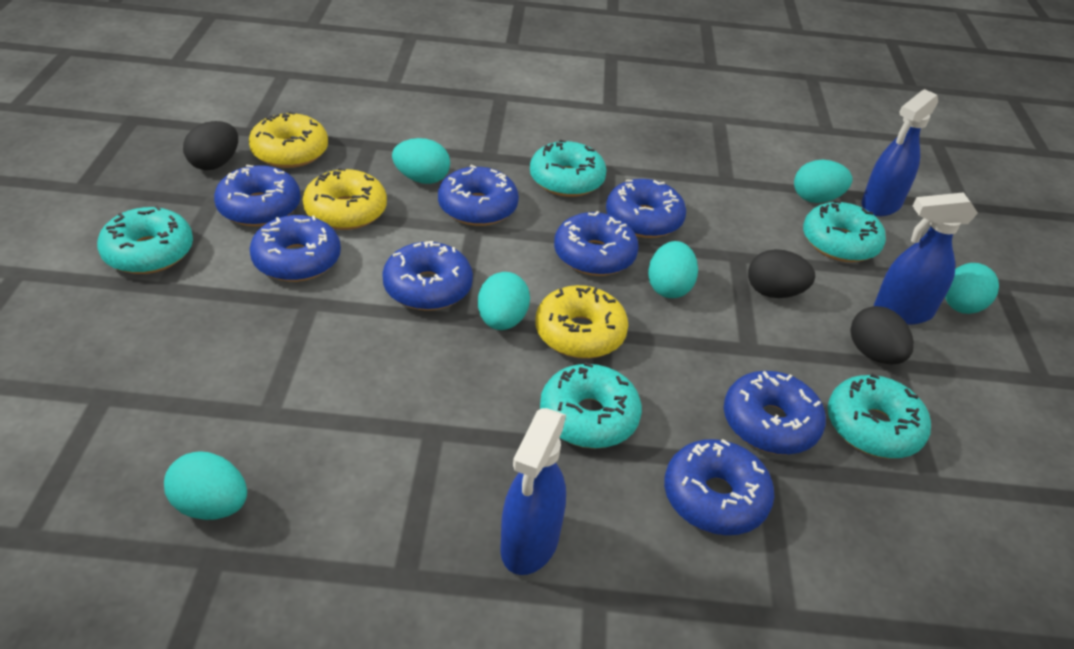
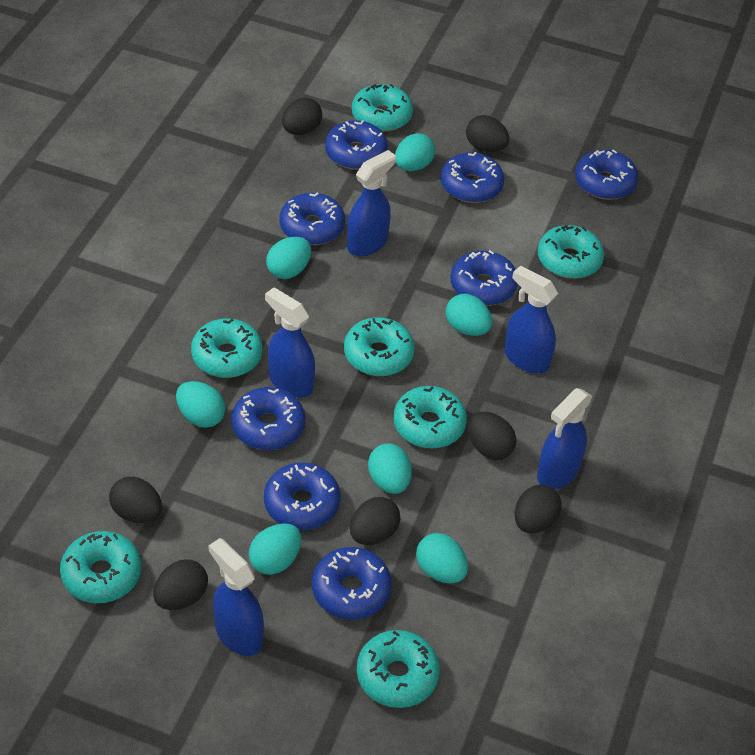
black egg: 3 -> 7
blue spray bottle: 3 -> 5
turquoise donut: 5 -> 7
turquoise egg: 6 -> 7
yellow donut: 3 -> 0

